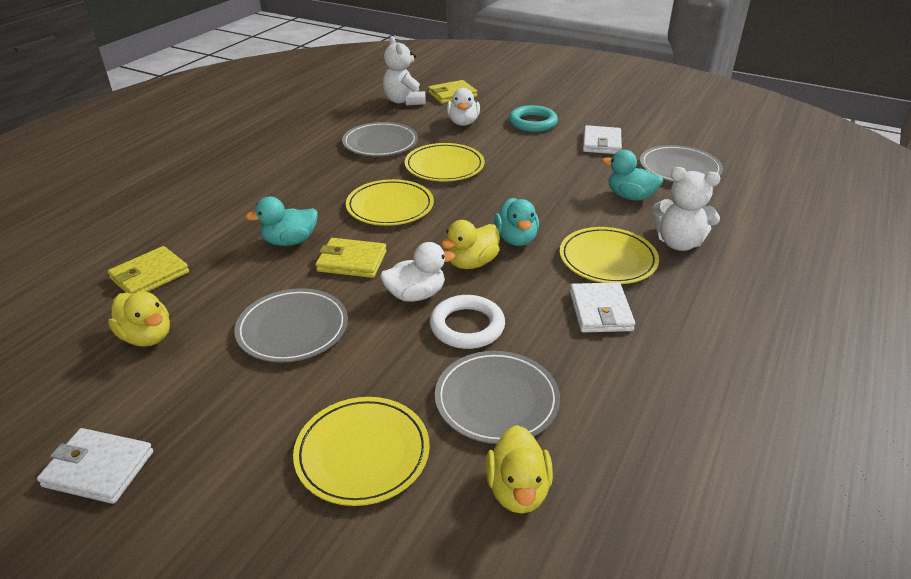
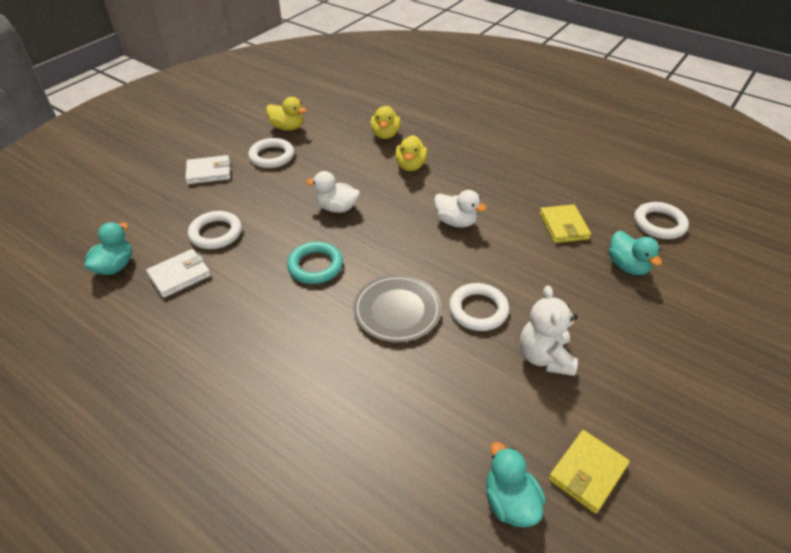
grey plate: 4 -> 1
white ring: 1 -> 4
white teddy bear: 2 -> 1
white wallet: 3 -> 2
yellow plate: 4 -> 0
yellow wallet: 3 -> 2

